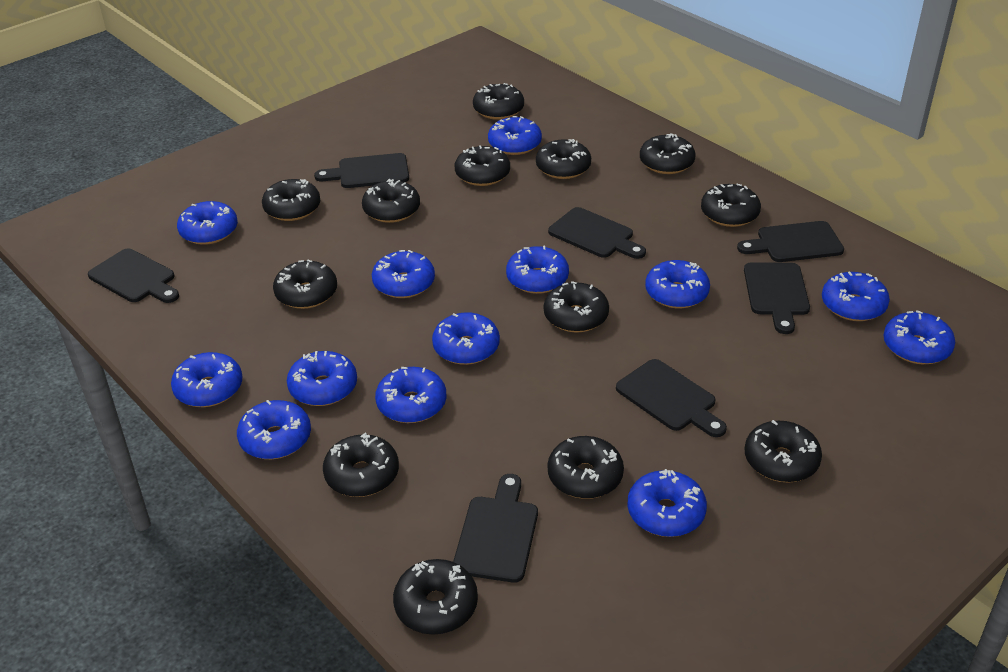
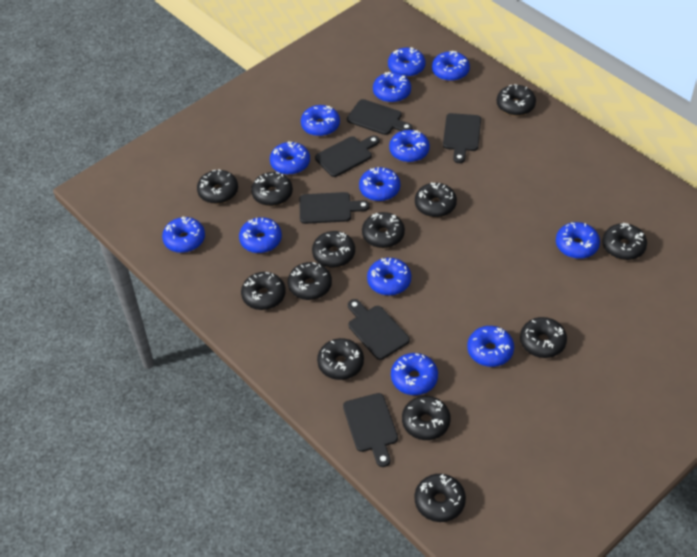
black cutting board: 7 -> 6

